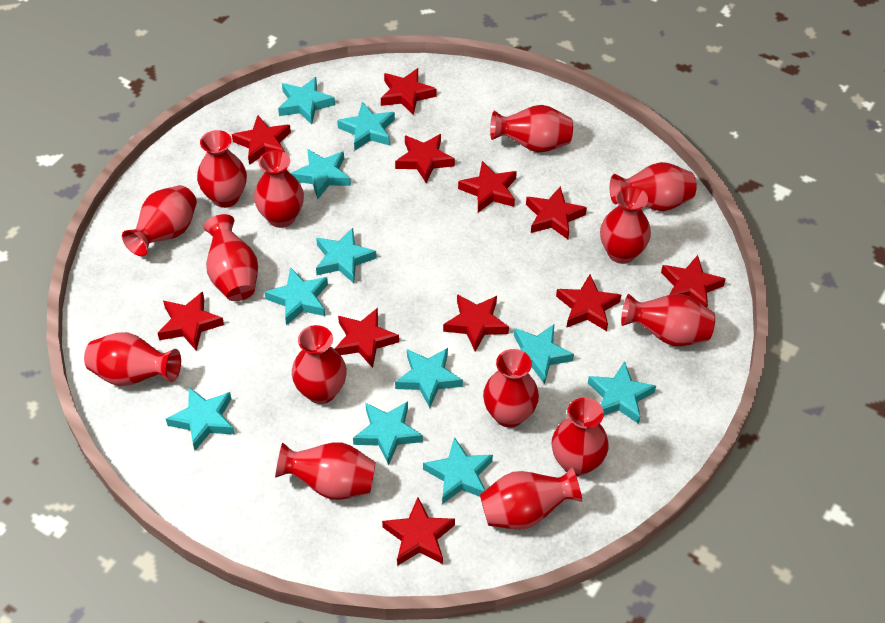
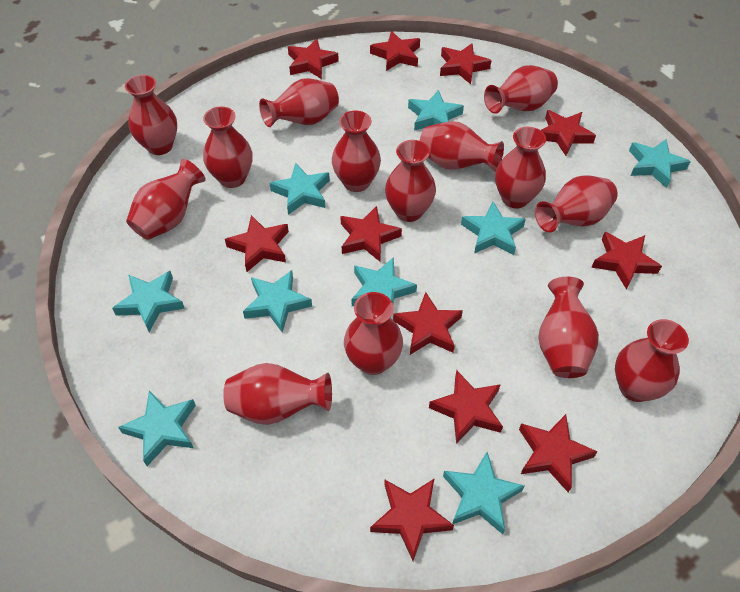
turquoise star: 11 -> 9

